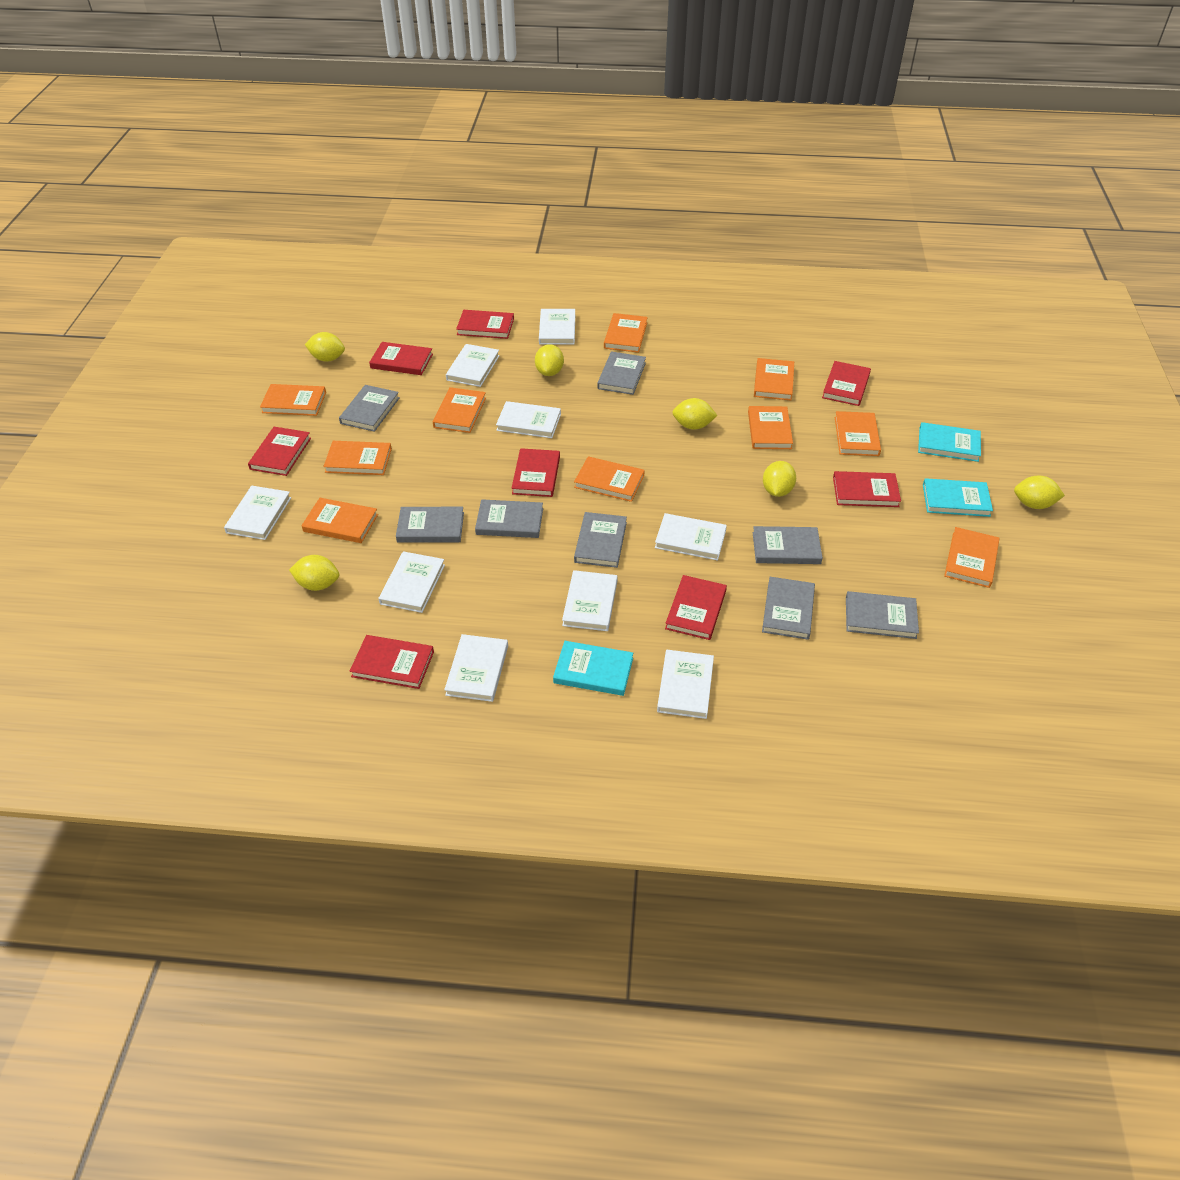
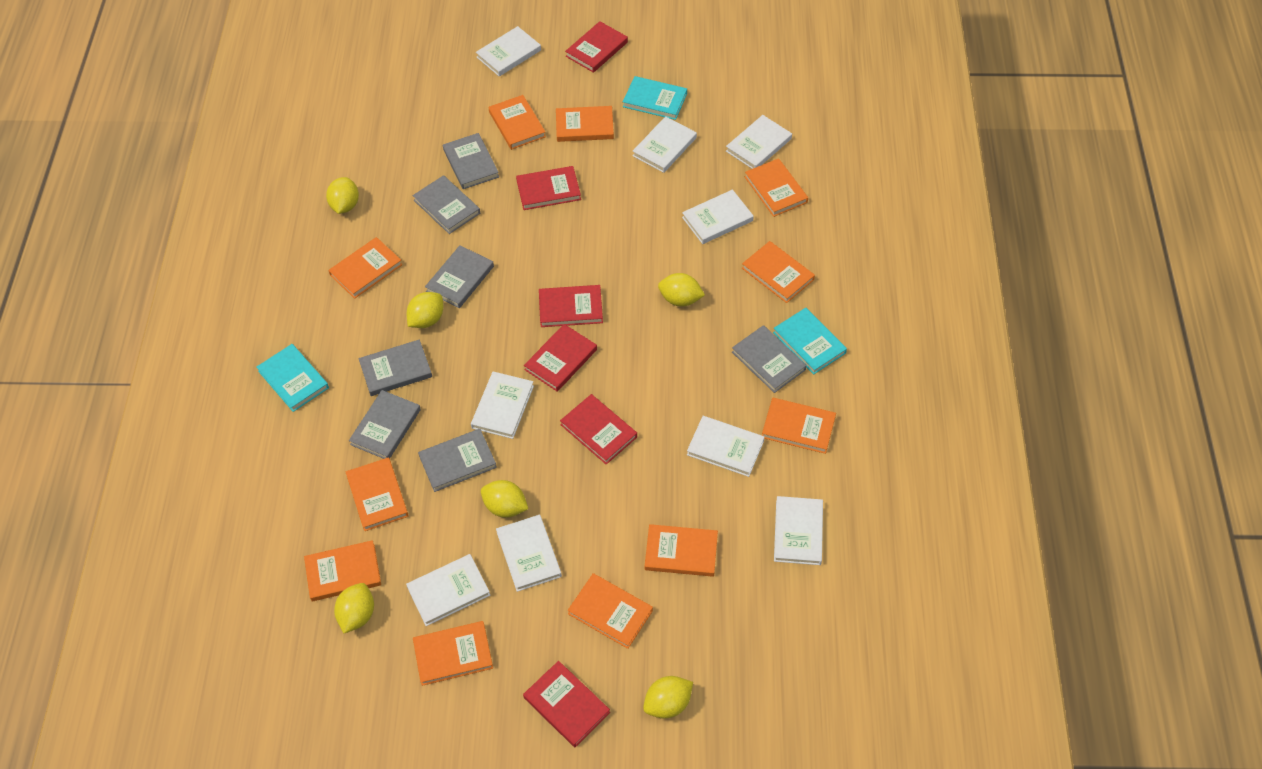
grey book: 8 -> 7
orange book: 10 -> 11
red book: 8 -> 6

